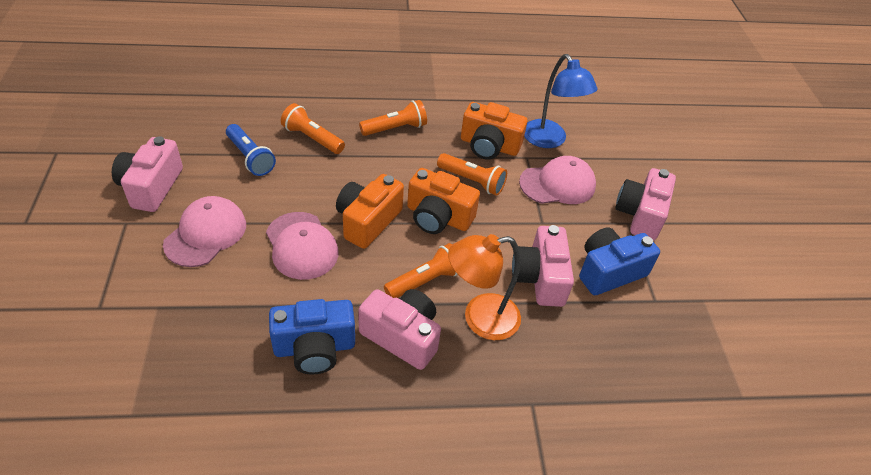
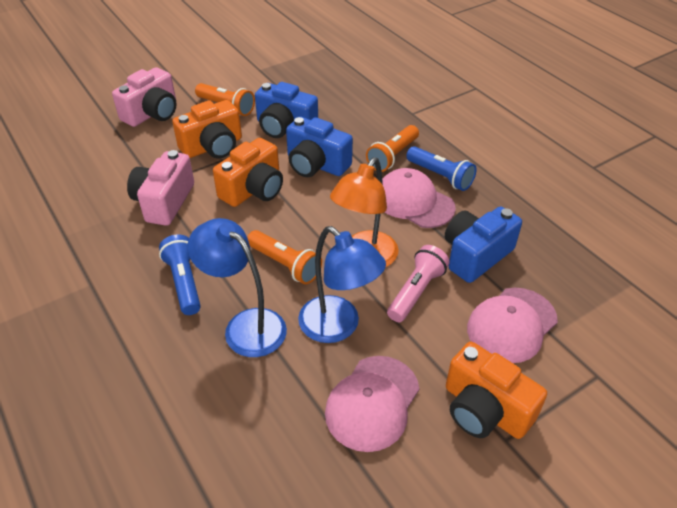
blue camera: 2 -> 3
blue flashlight: 1 -> 2
blue lamp: 1 -> 2
orange flashlight: 4 -> 3
pink camera: 4 -> 2
pink flashlight: 0 -> 1

